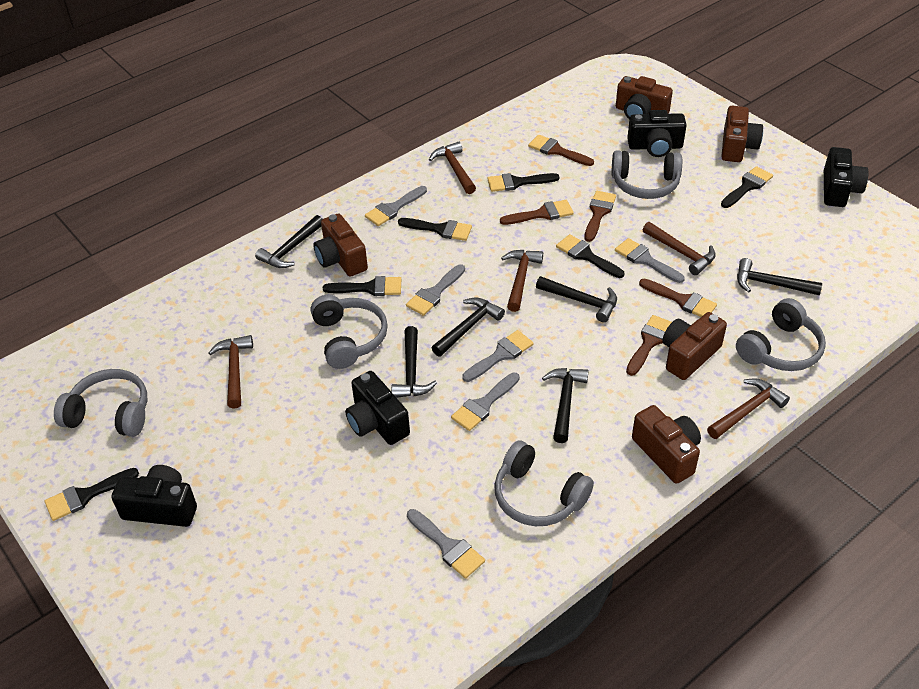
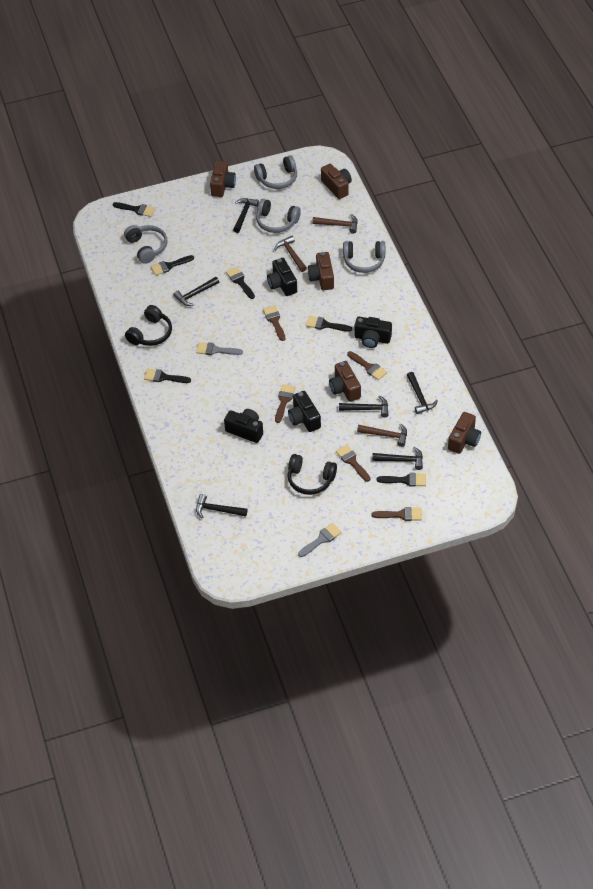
black headphones: 0 -> 2
brown hammer: 5 -> 3
grey brush: 6 -> 2
grey headphones: 5 -> 4

